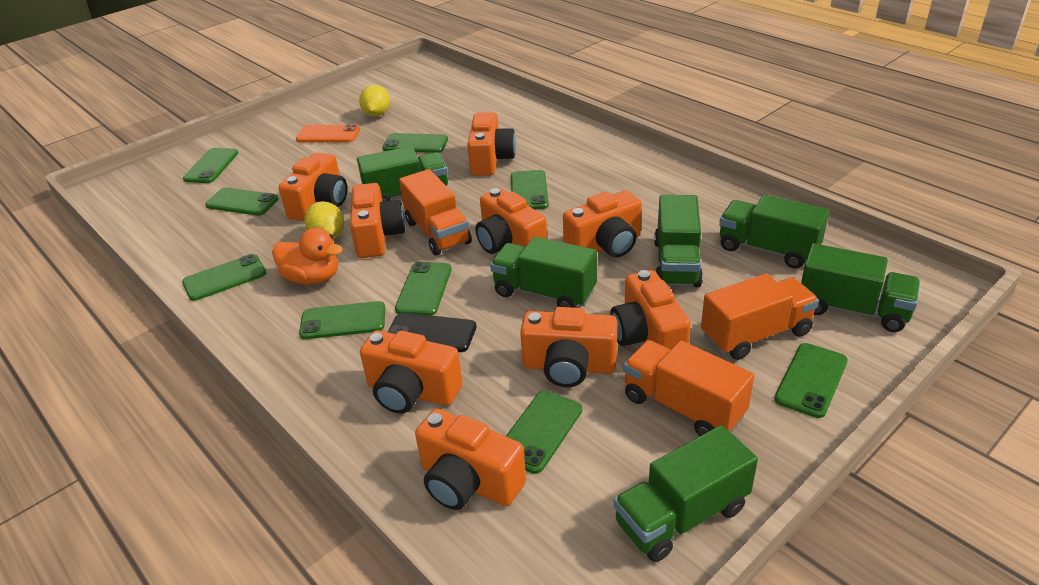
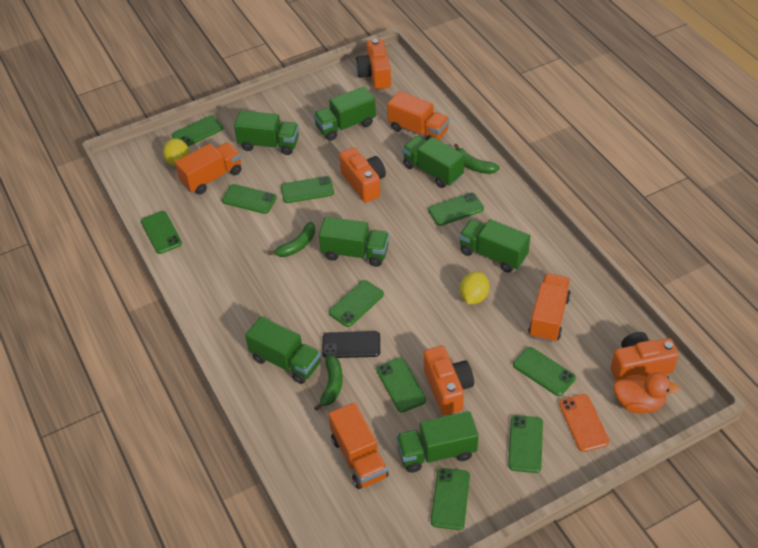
green banana: 0 -> 3
green phone: 9 -> 10
green truck: 6 -> 7
orange camera: 9 -> 4
orange truck: 3 -> 4

